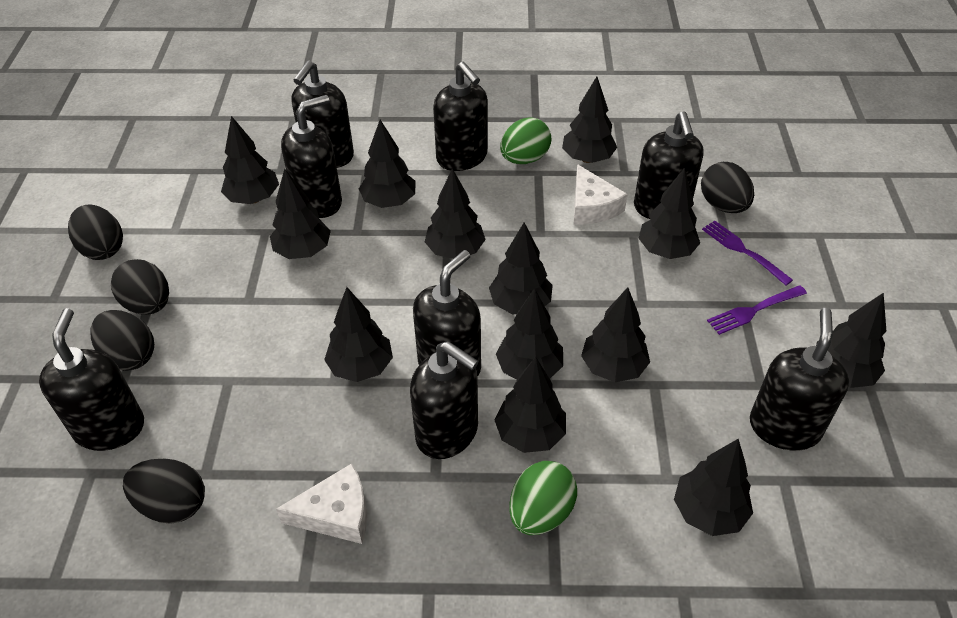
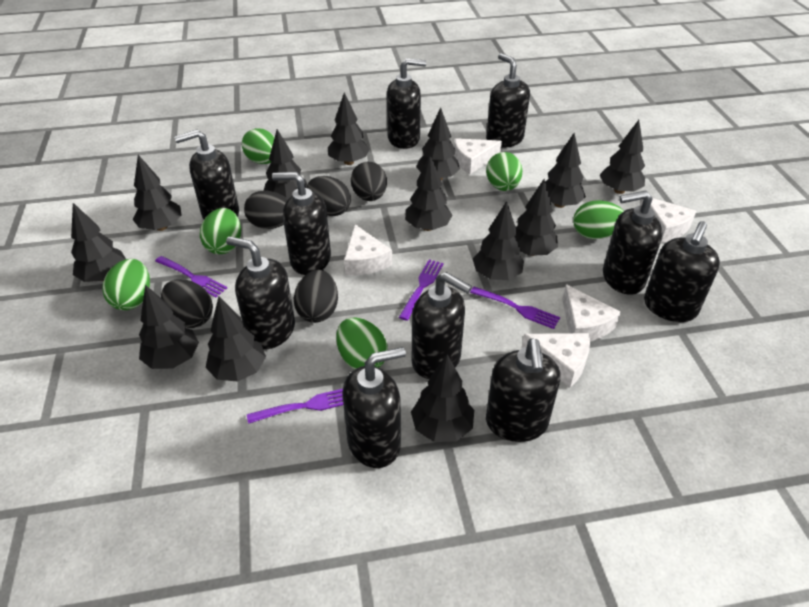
black soap dispenser: 8 -> 10
green egg: 2 -> 6
purple fork: 2 -> 4
white cheese: 2 -> 5

